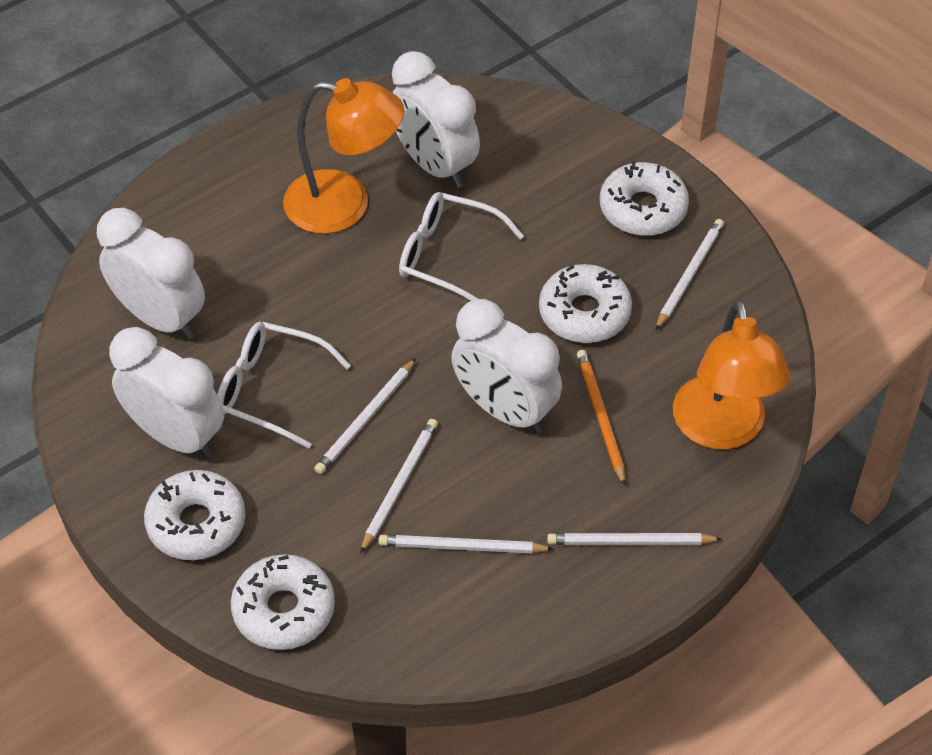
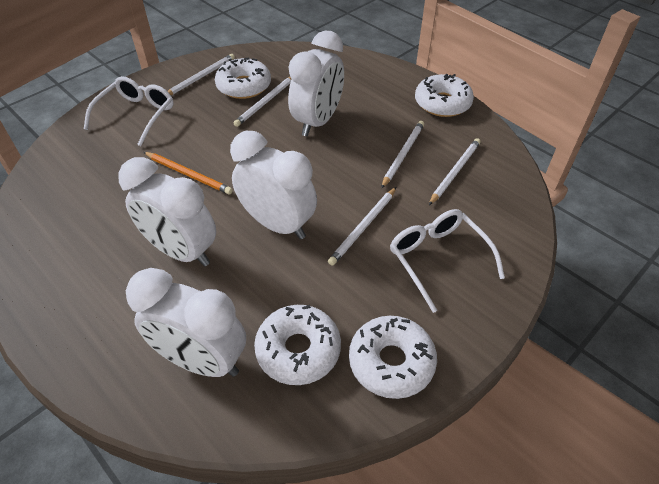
orange lamp: 2 -> 0

